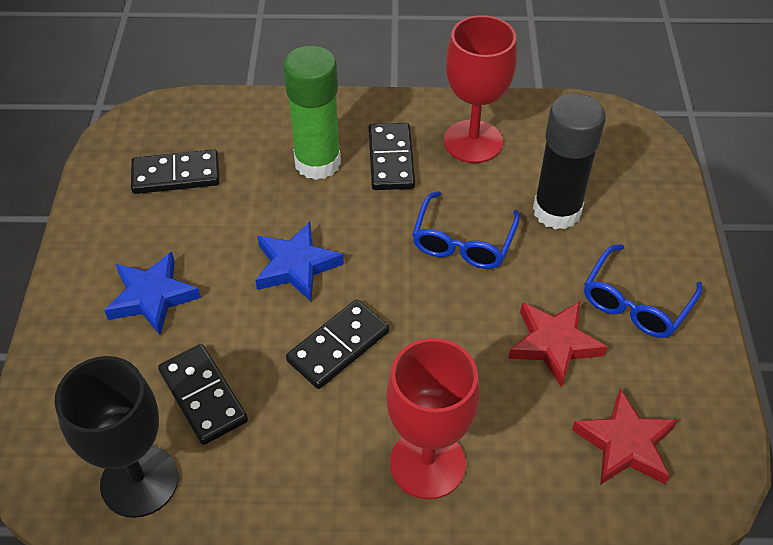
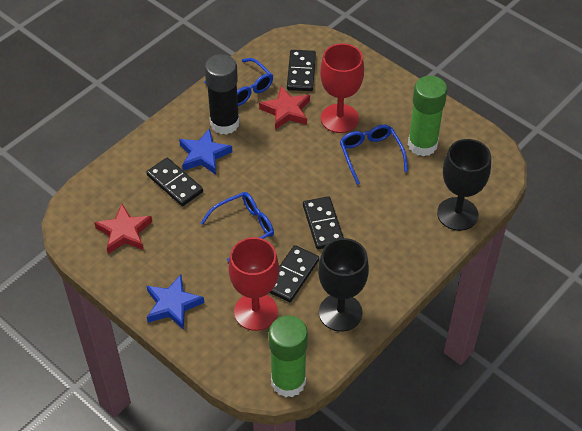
black goblet: 1 -> 2
blue glasses: 2 -> 3
green glue stick: 1 -> 2

